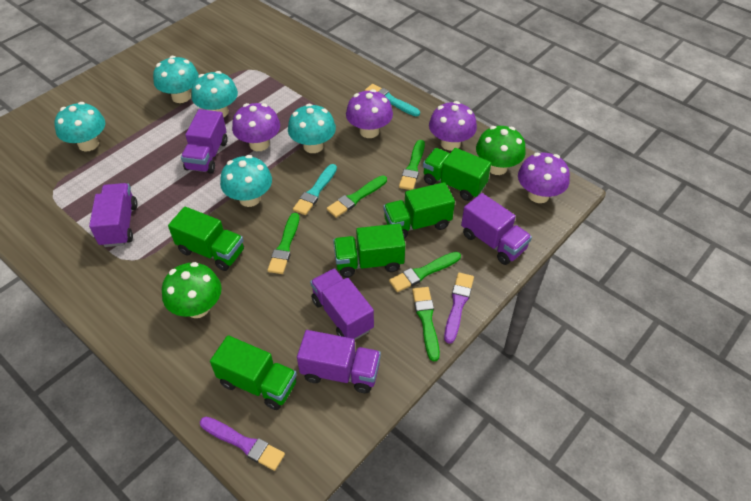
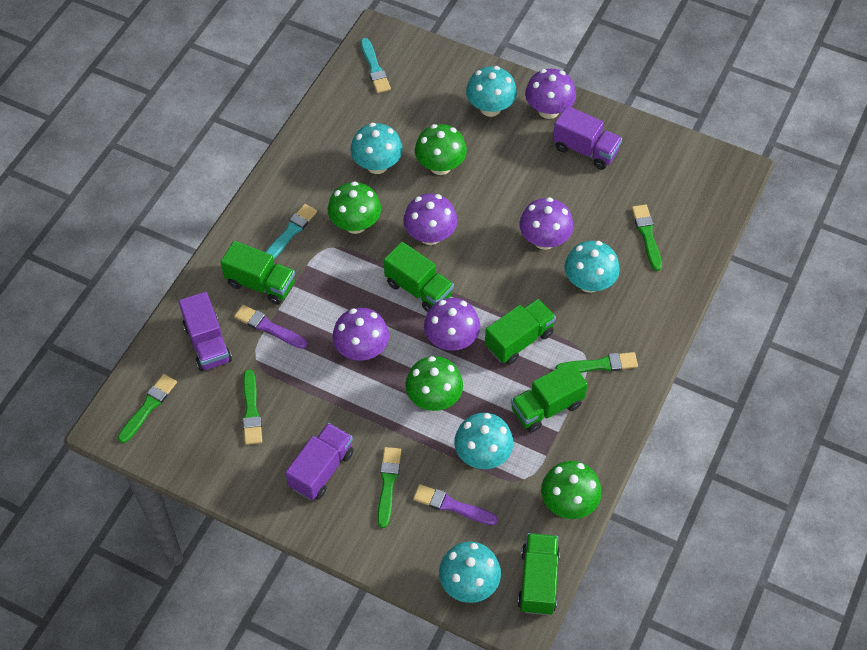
green mushroom: 2 -> 4
purple mushroom: 4 -> 5
purple truck: 5 -> 3

